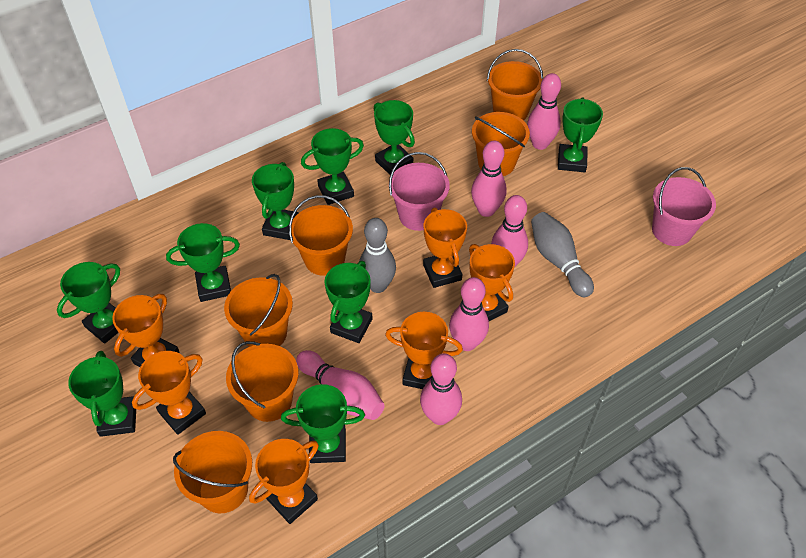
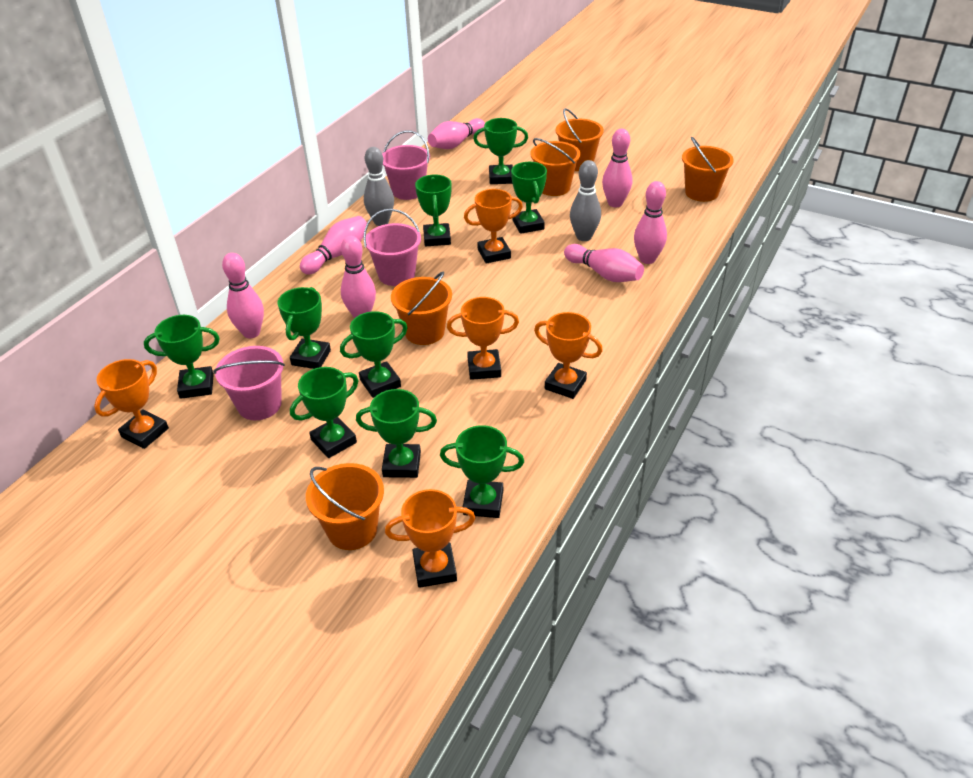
orange bucket: 6 -> 5
orange trophy: 6 -> 5
pink bowling pin: 6 -> 7
pink bucket: 2 -> 3

